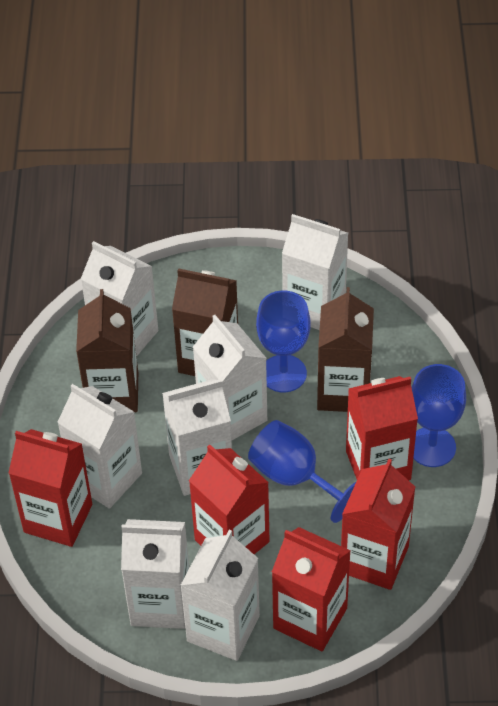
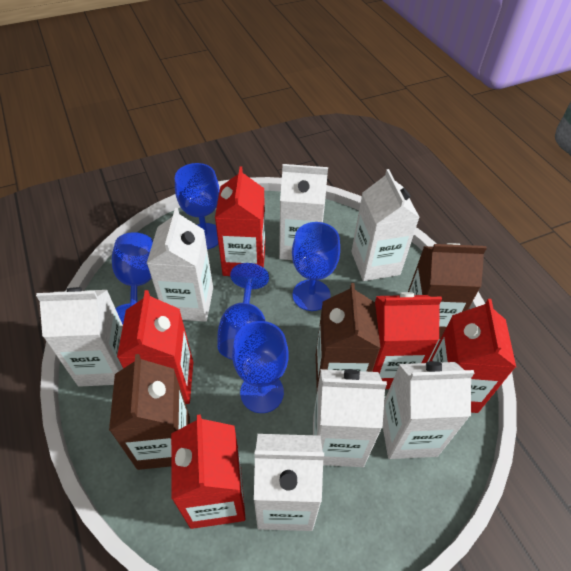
blue goblet: 3 -> 5

